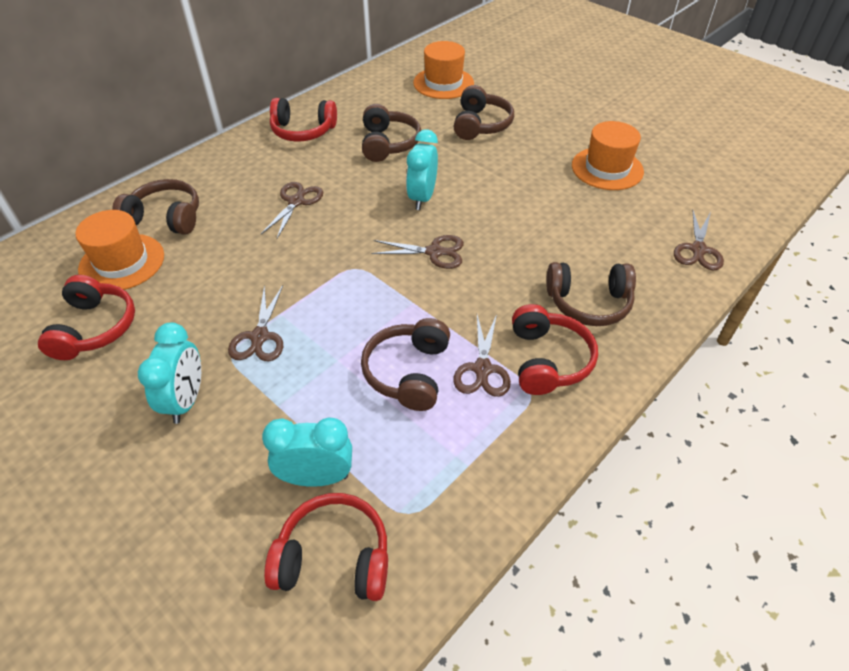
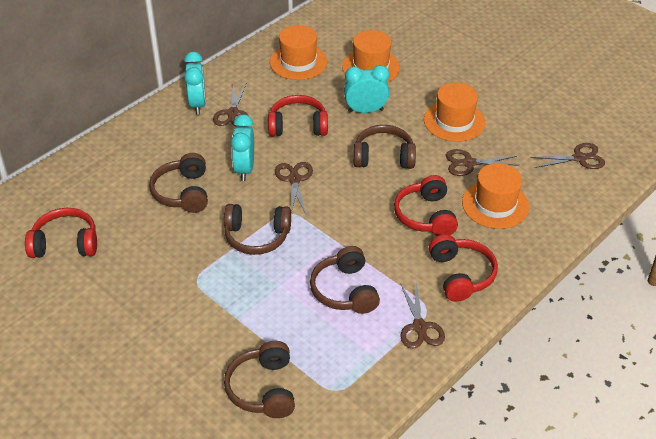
orange hat: 3 -> 4

